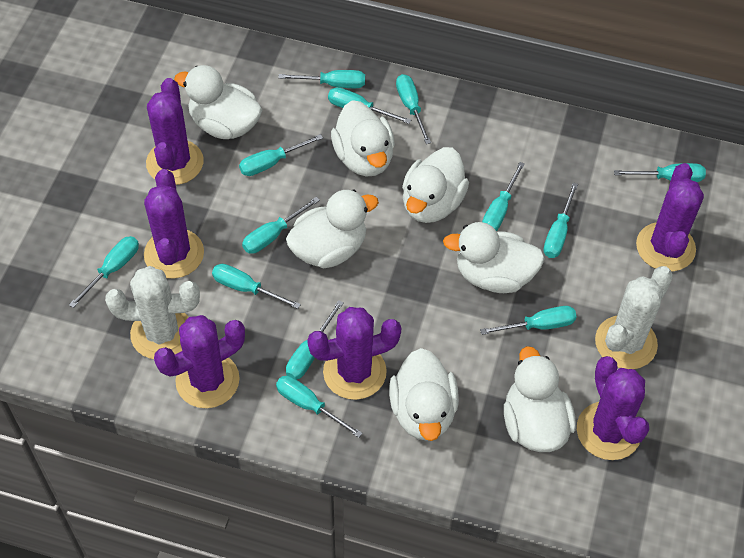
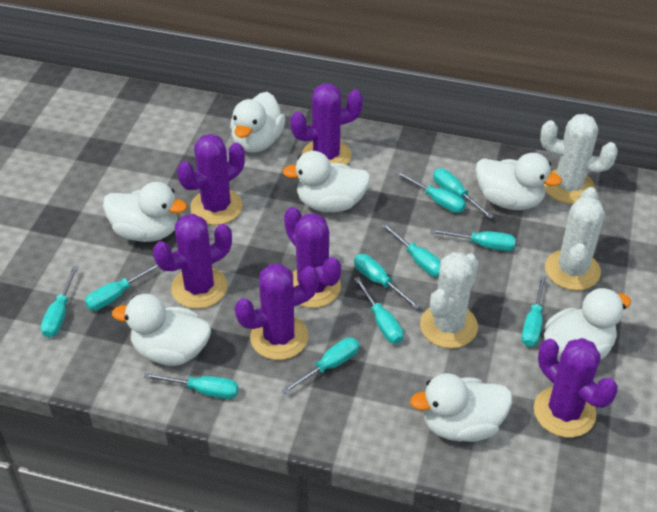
turquoise screwdriver: 13 -> 11
white cactus: 2 -> 3

